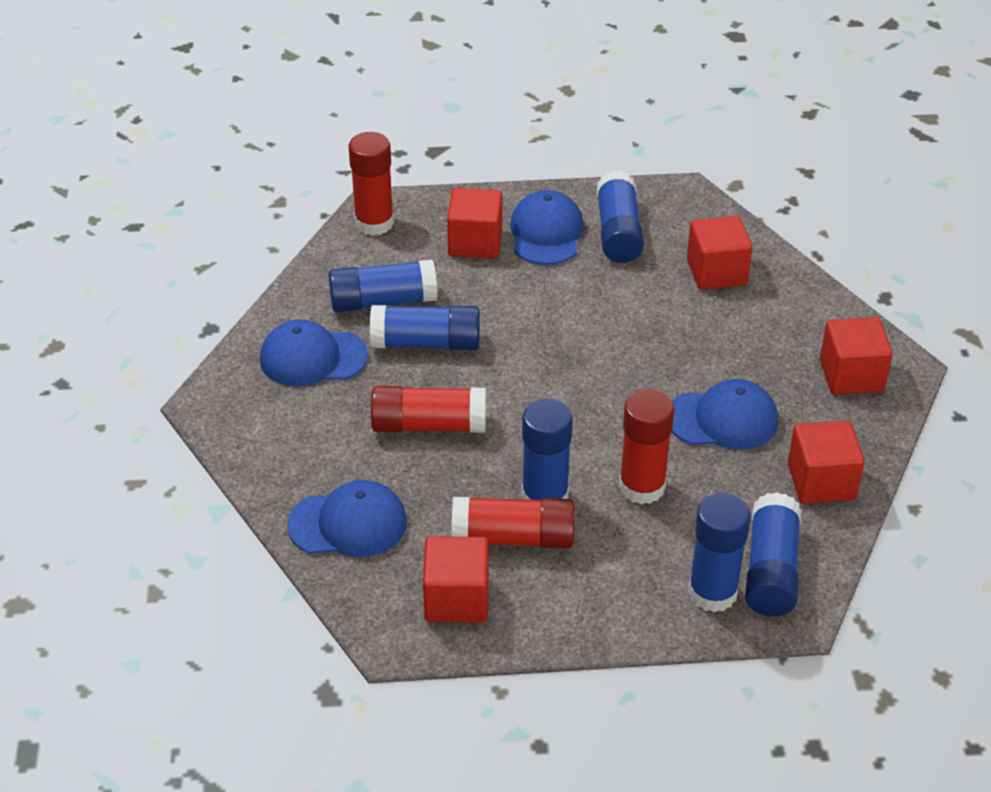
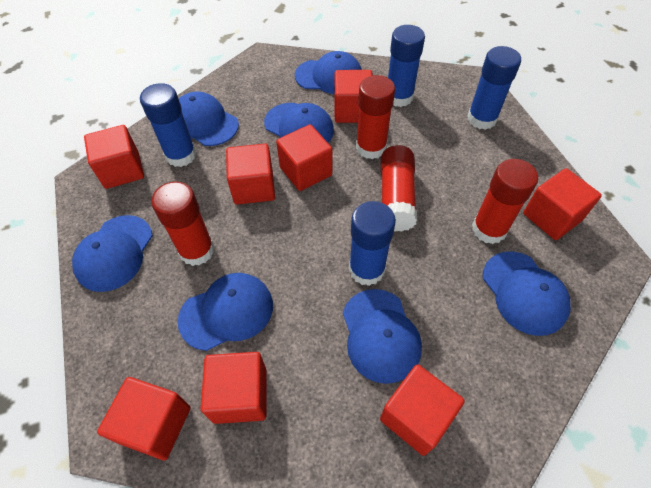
blue cap: 4 -> 7
blue glue stick: 6 -> 4
red cube: 5 -> 8

